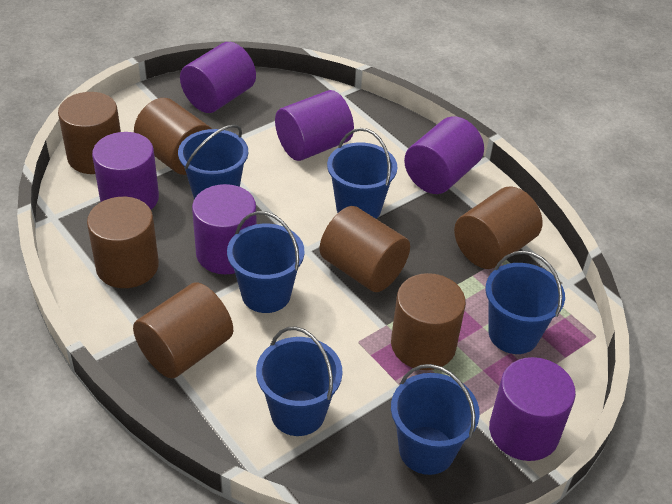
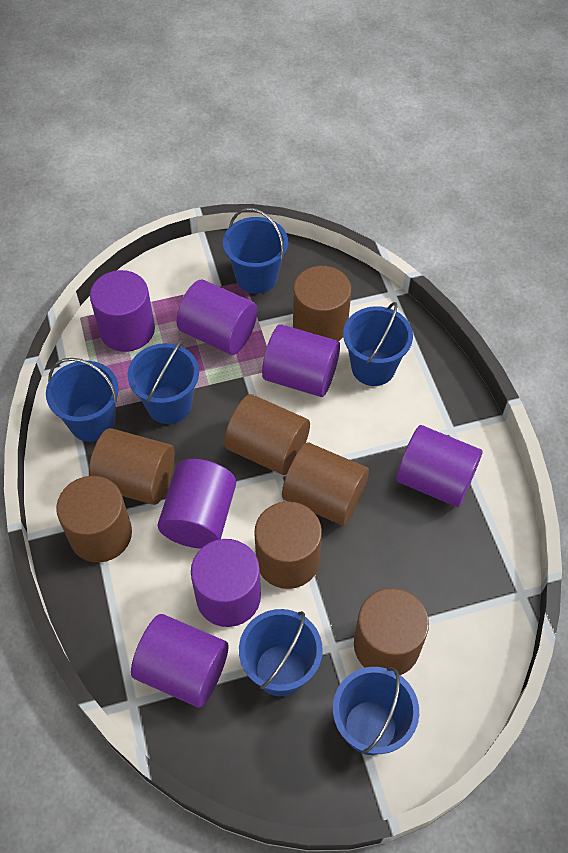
purple cylinder: 6 -> 7

